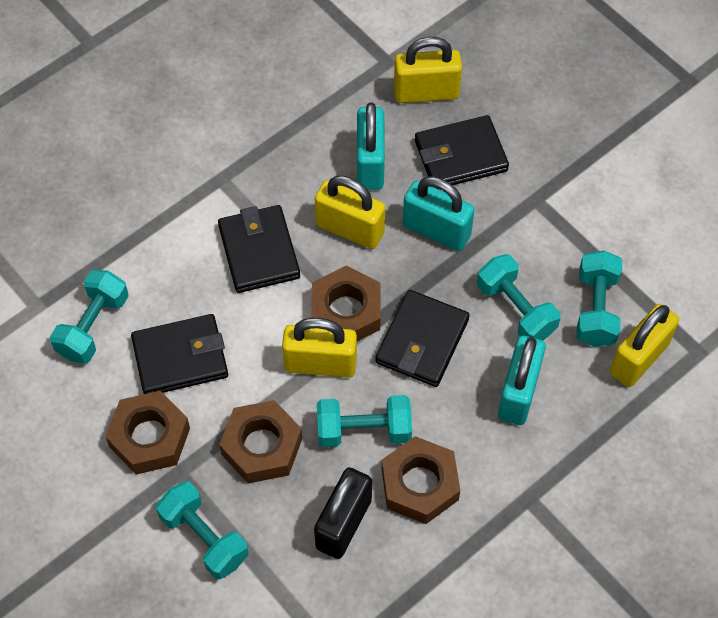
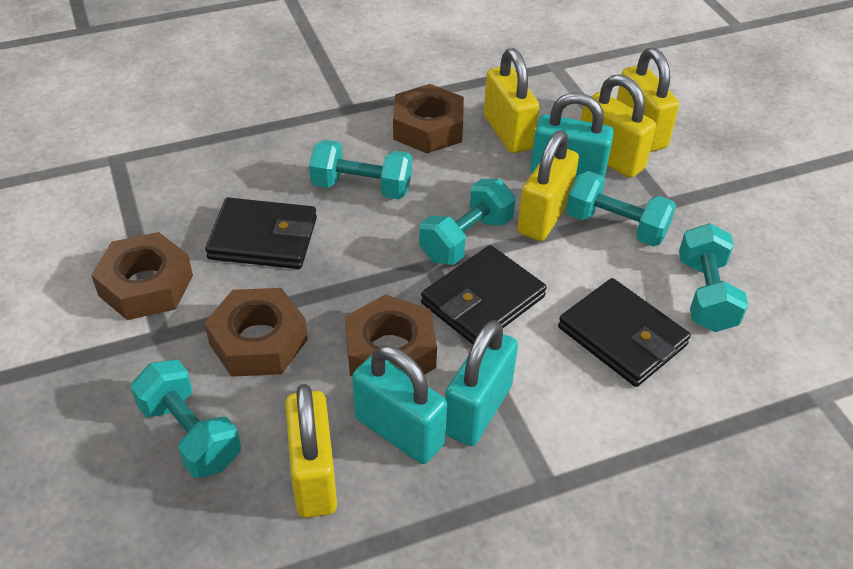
black padlock: 1 -> 0
black wallet: 4 -> 3
yellow padlock: 4 -> 5

